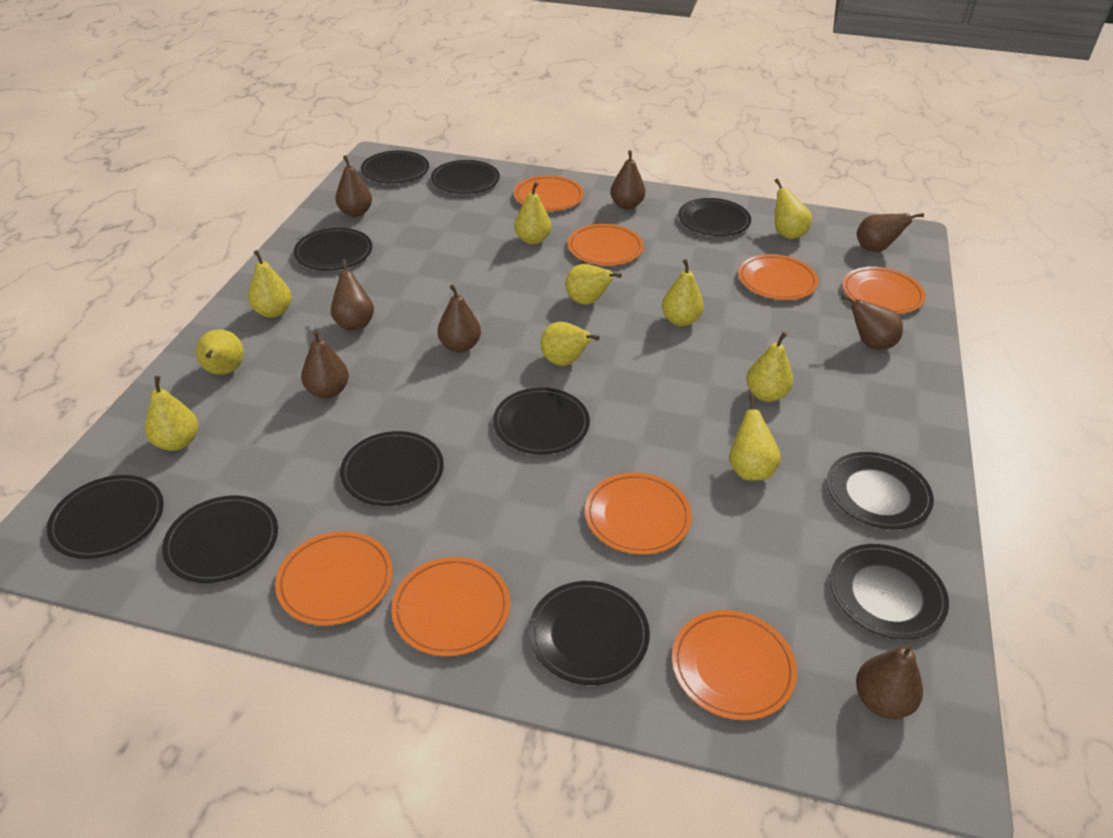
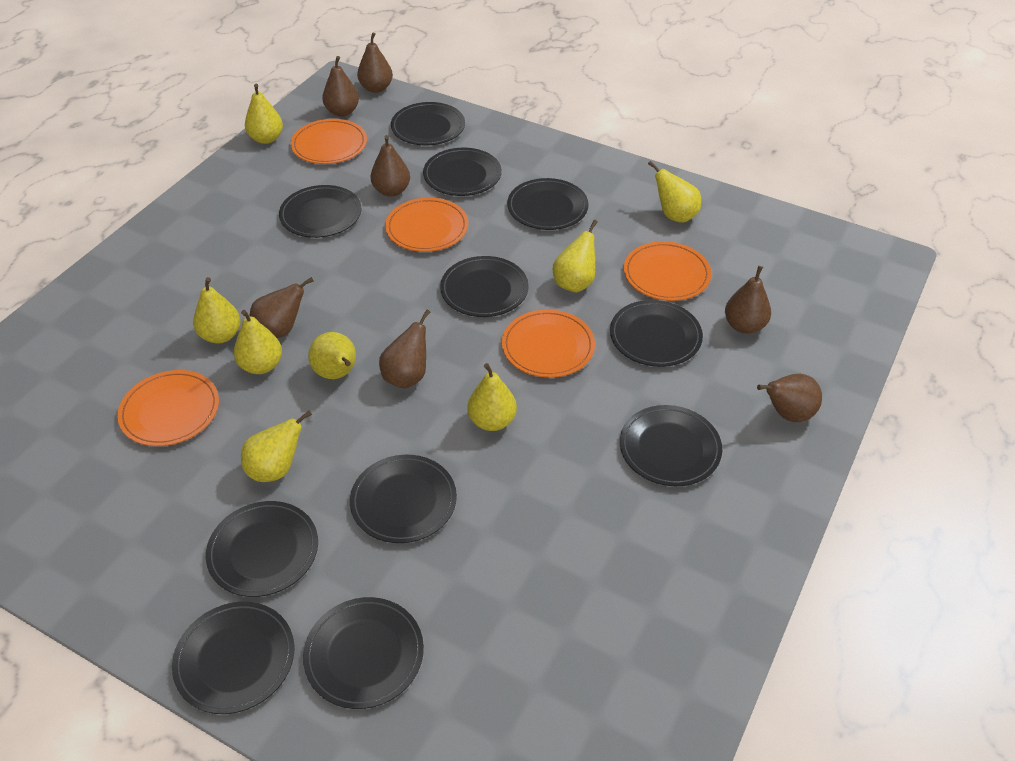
brown pear: 8 -> 7
orange plate: 8 -> 5
yellow pear: 10 -> 8

